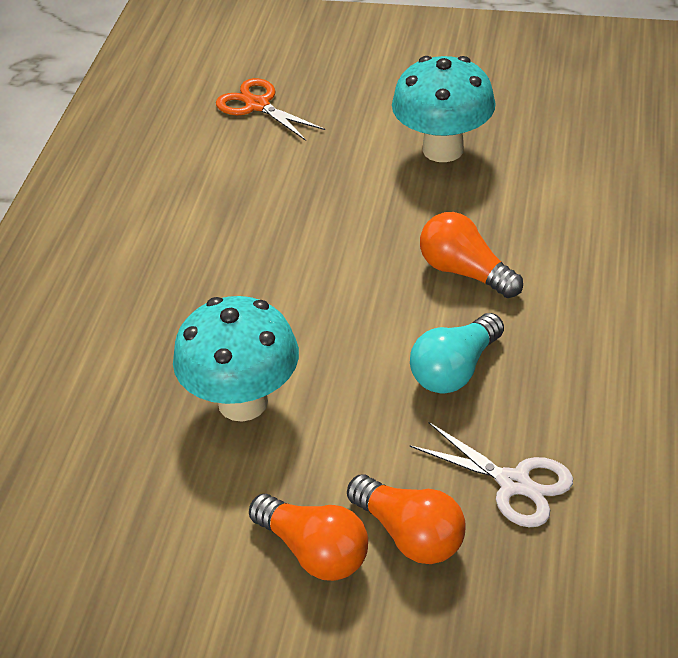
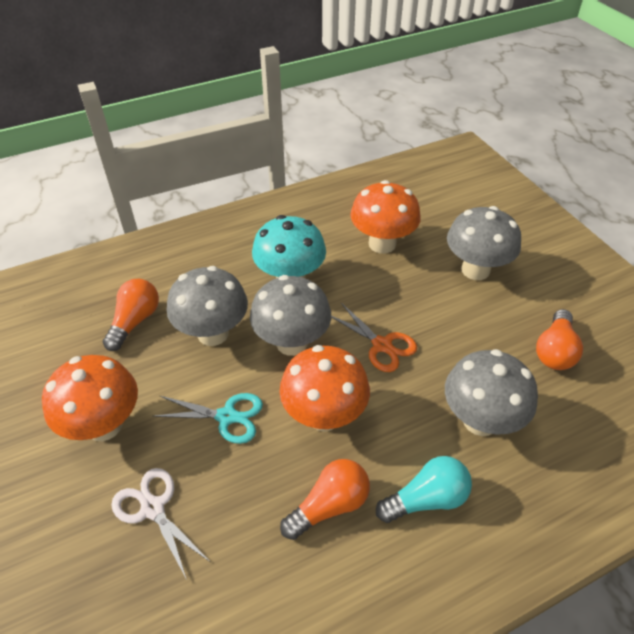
grey mushroom: 0 -> 4
orange mushroom: 0 -> 3
turquoise mushroom: 2 -> 1
turquoise scissors: 0 -> 1

